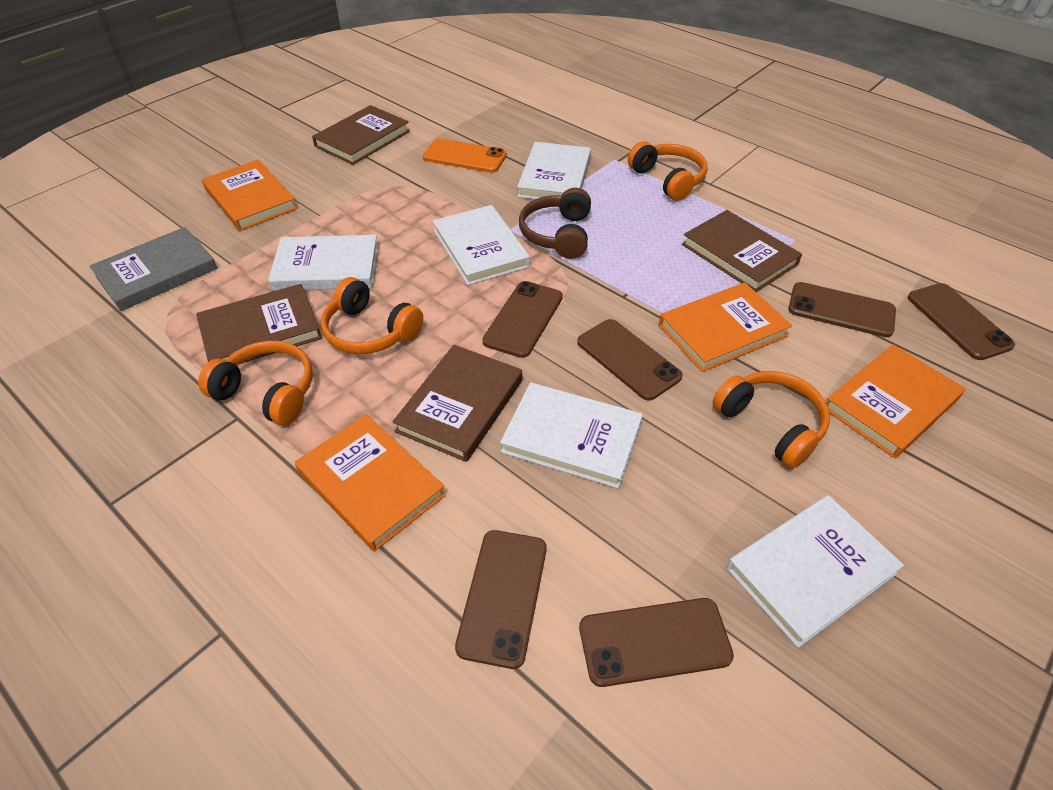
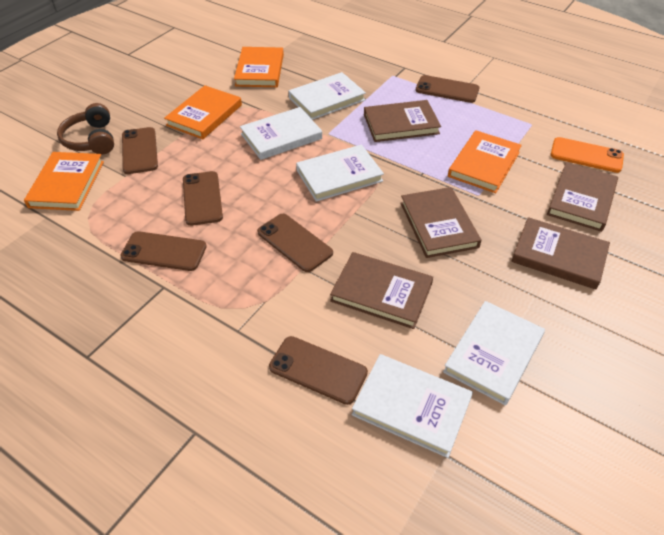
brown book: 4 -> 5
grey book: 1 -> 0
orange headphones: 4 -> 0

